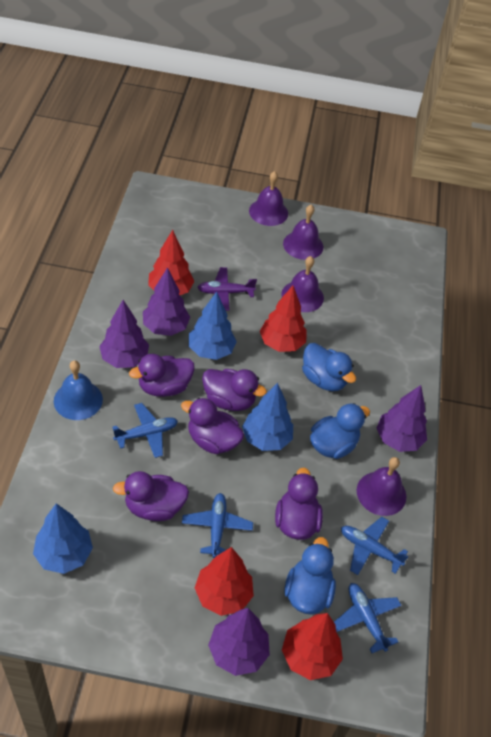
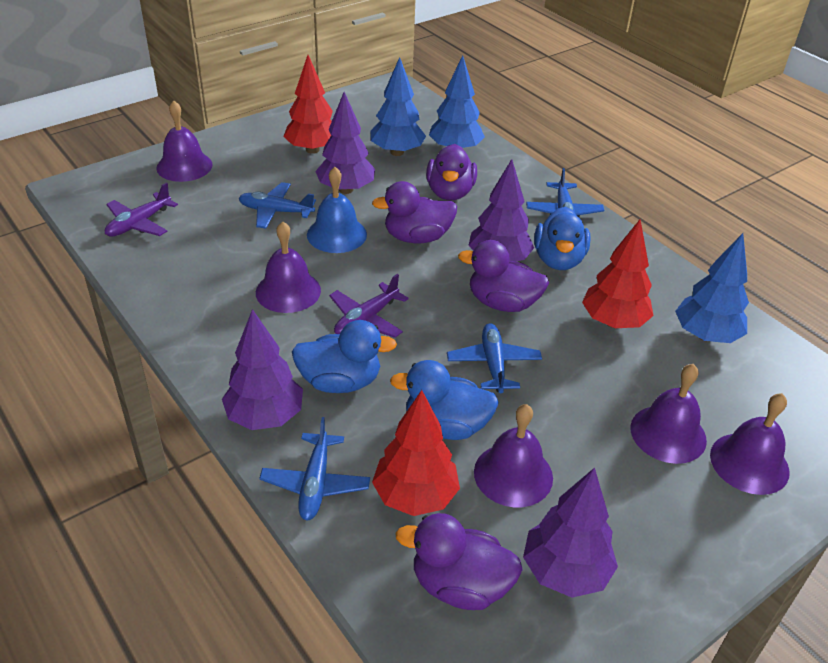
purple bell: 4 -> 5
purple duck: 5 -> 4
purple plane: 1 -> 2
red tree: 4 -> 3

